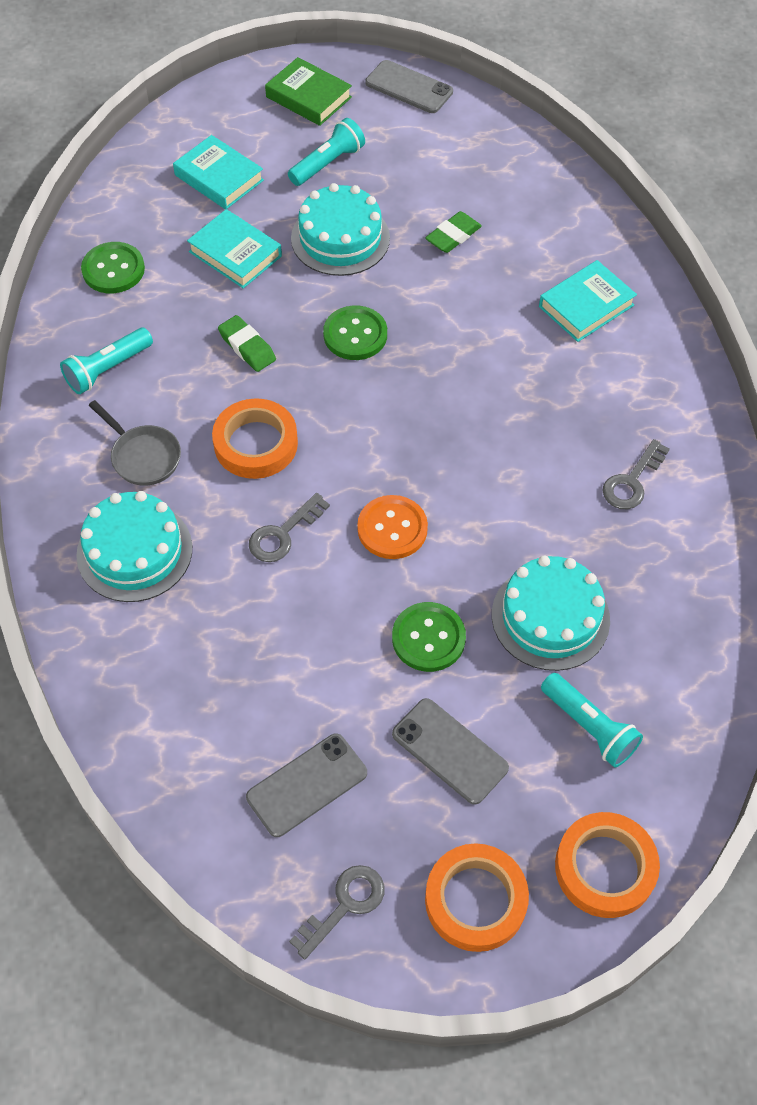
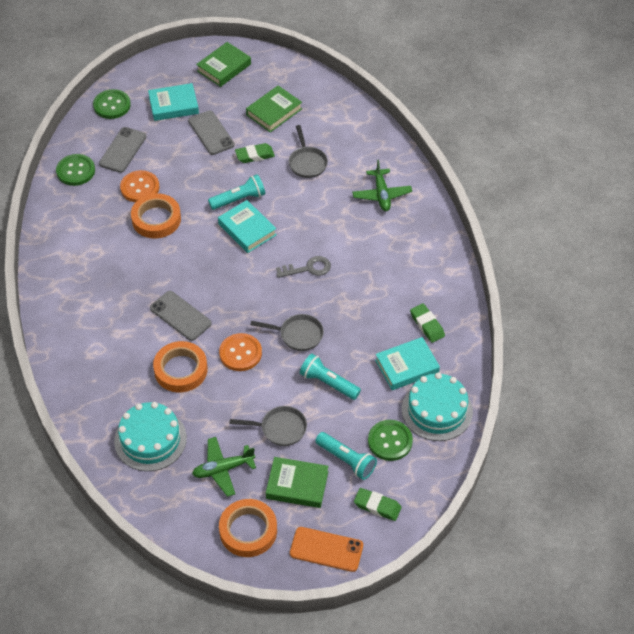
green book: 1 -> 3
green eraser: 2 -> 3
green plane: 0 -> 2
grey key: 3 -> 1
grey pan: 1 -> 3
orange button: 1 -> 2
orange phone: 0 -> 1
turquoise cake: 3 -> 2

